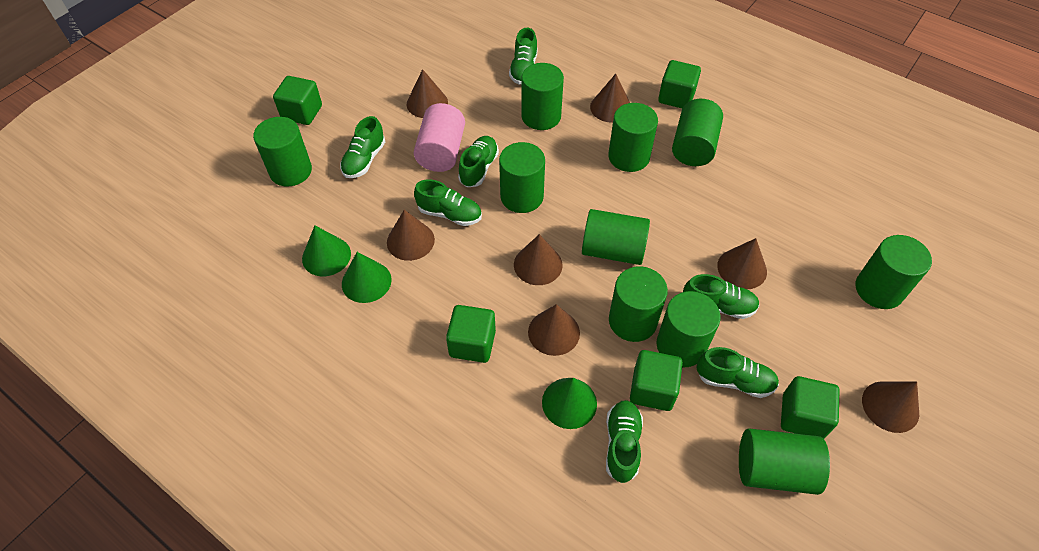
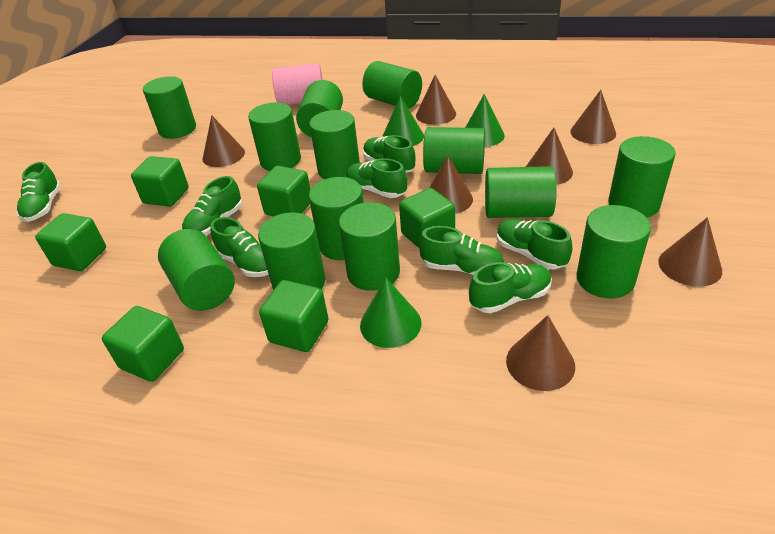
green cube: 5 -> 6
green cylinder: 10 -> 13
green shoe: 7 -> 8

